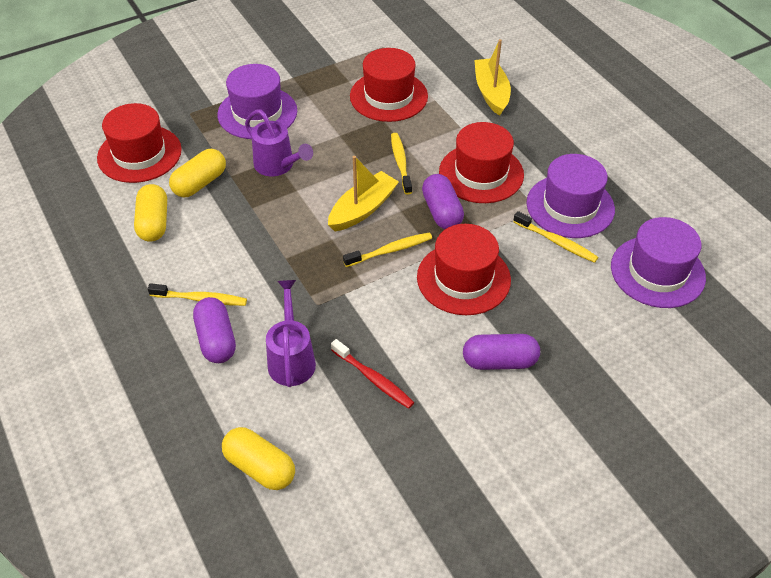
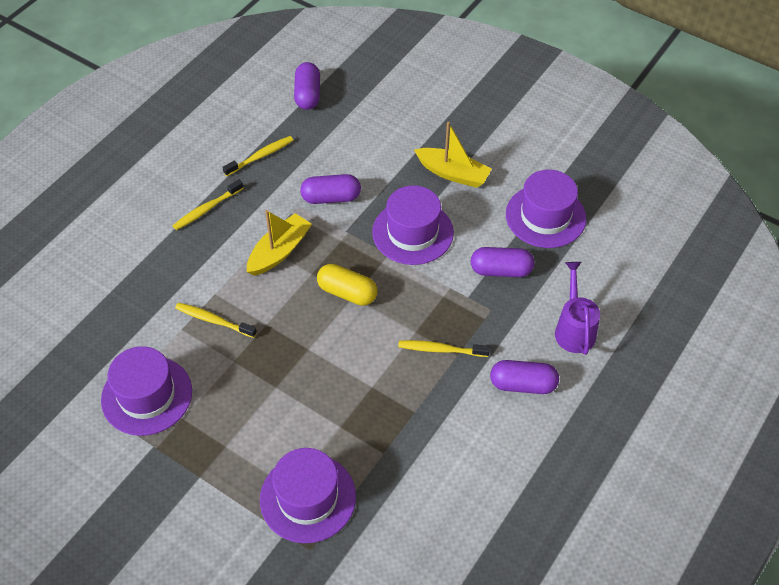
purple capsule: 3 -> 4
purple hat: 3 -> 4
purple watering can: 2 -> 1
red hat: 4 -> 0
red toothbrush: 1 -> 0
yellow capsule: 3 -> 1

